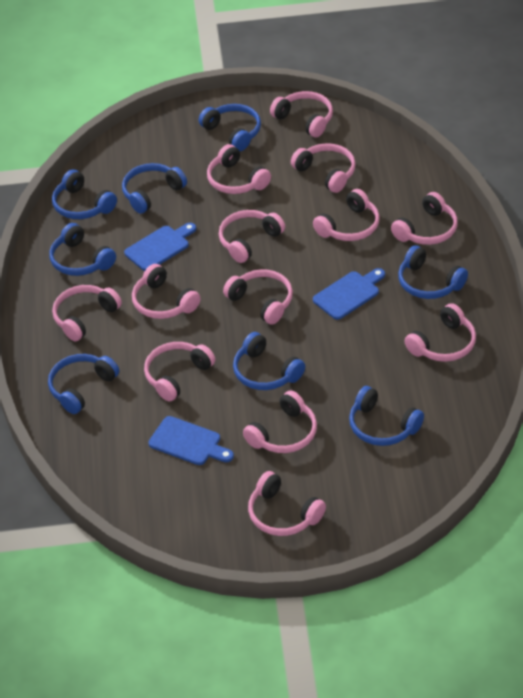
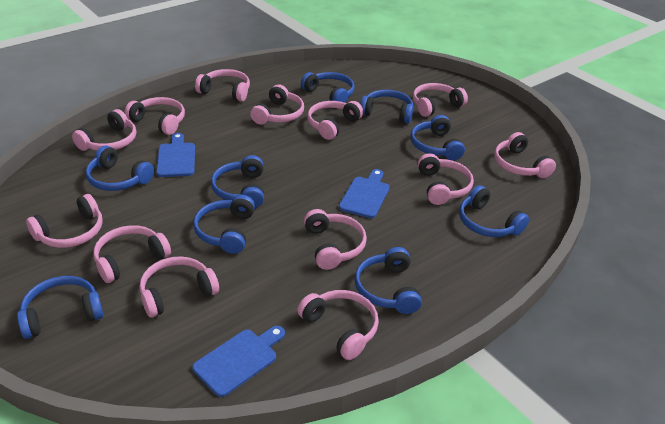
blue headphones: 8 -> 9

